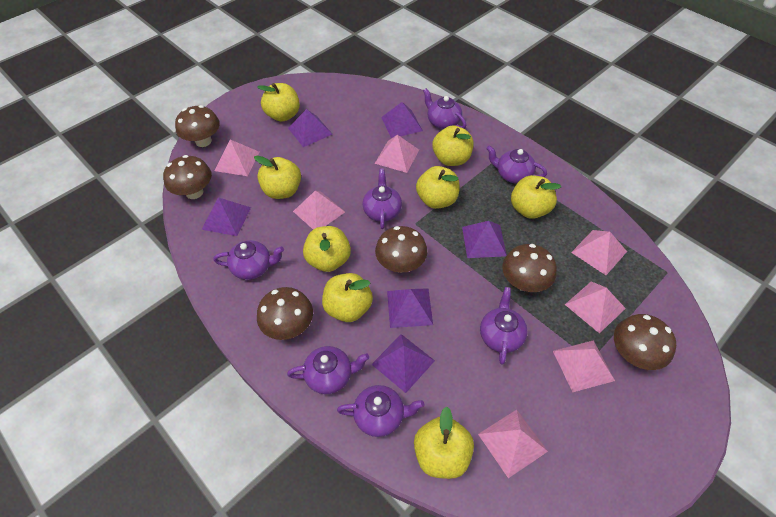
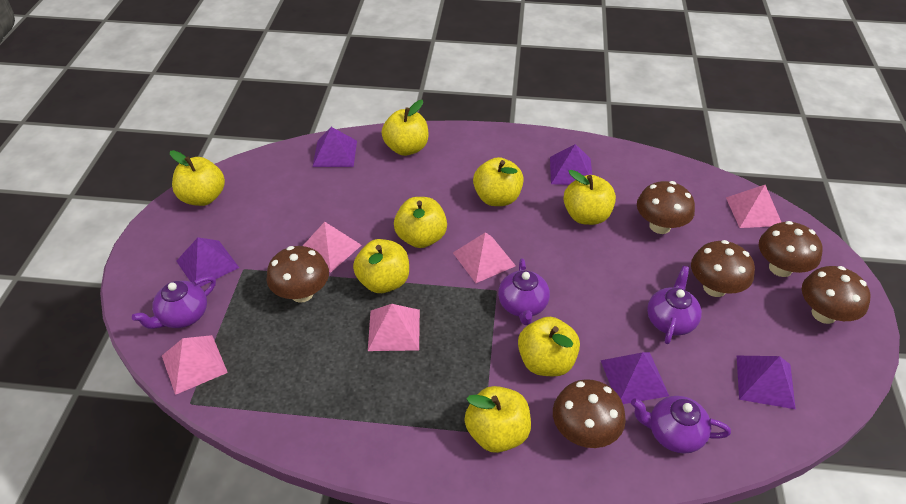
pink pyramid: 7 -> 5
purple pyramid: 6 -> 5
purple teapot: 7 -> 4

